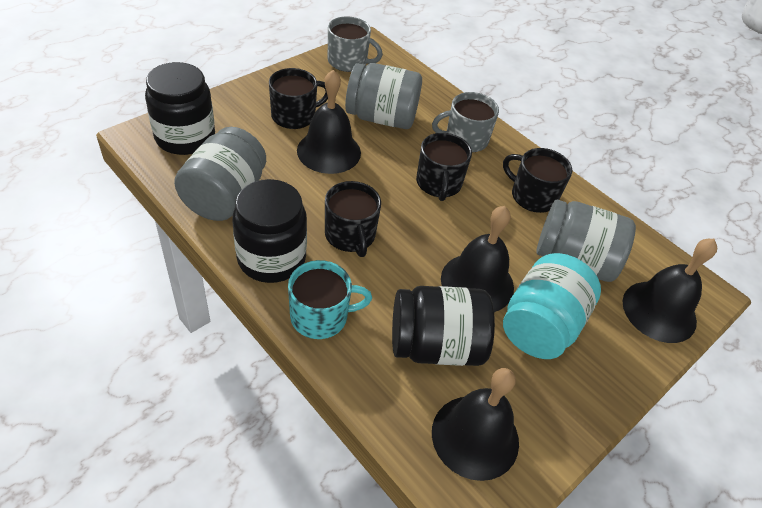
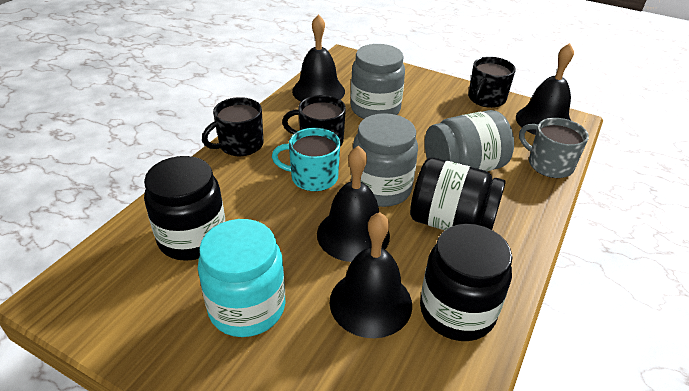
black mug: 4 -> 3
grey mug: 2 -> 1

